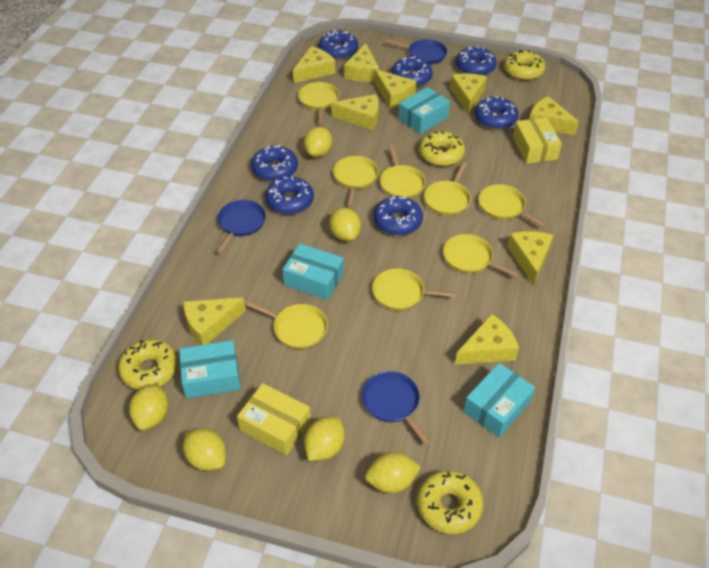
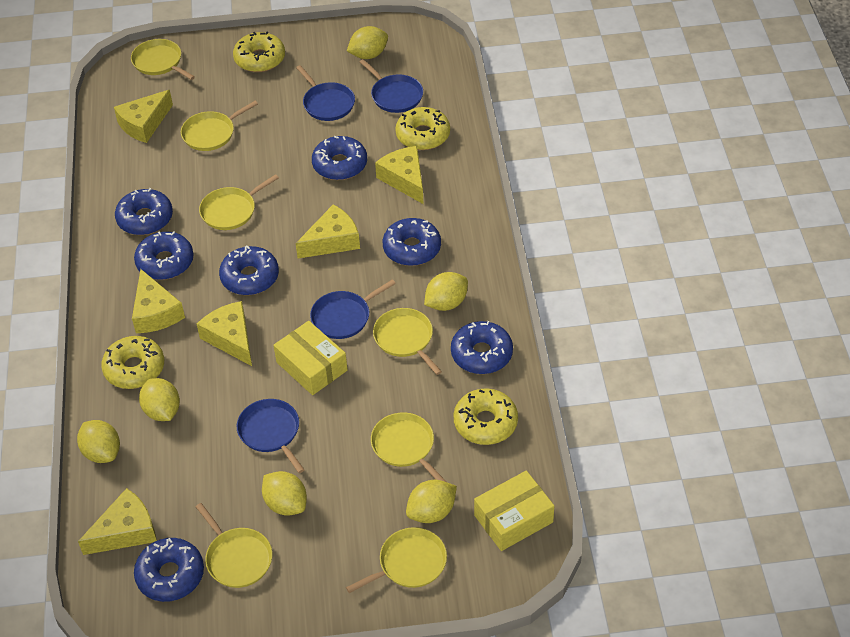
blue pan: 3 -> 4
turquoise box: 4 -> 0
yellow cheese: 9 -> 6
yellow pan: 8 -> 7

